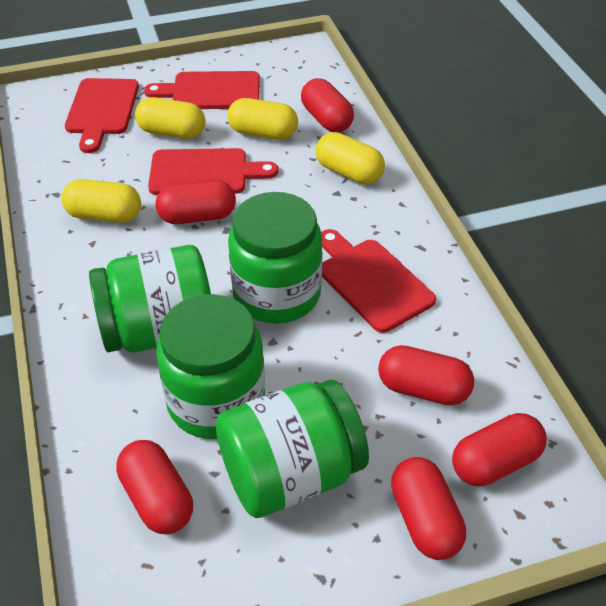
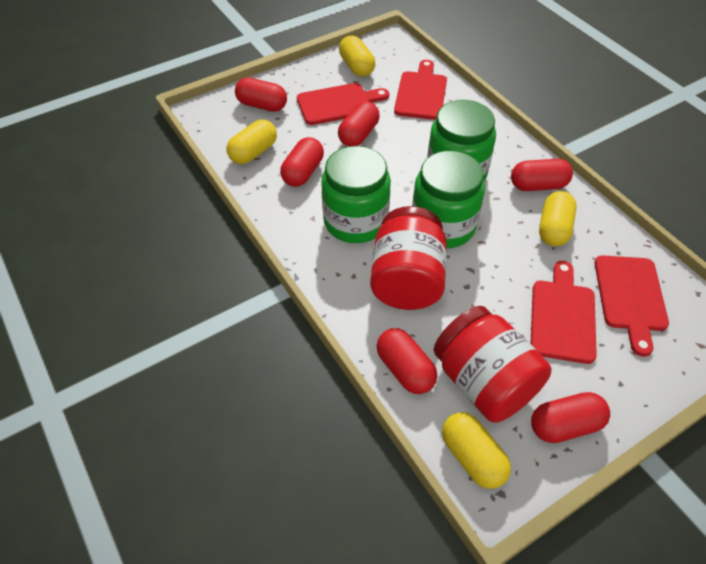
green jar: 4 -> 3
red jar: 0 -> 2

